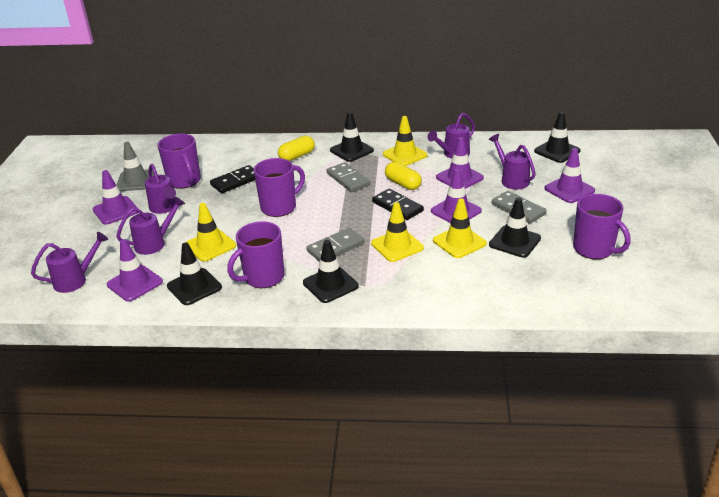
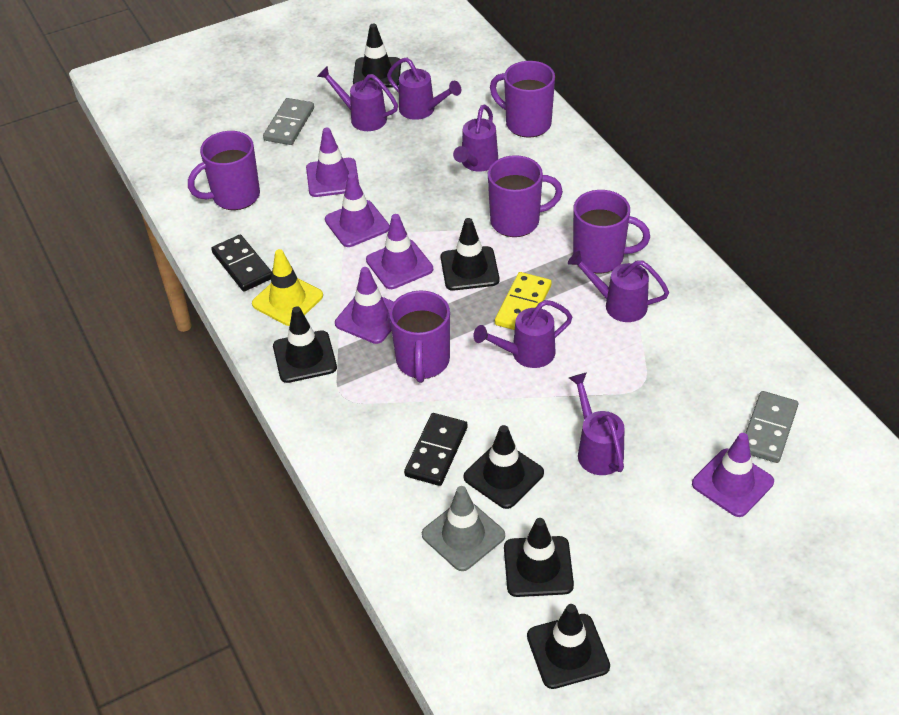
black traffic cone: 5 -> 6
grey domino: 3 -> 2
purple mug: 4 -> 5
purple watering can: 5 -> 6
yellow capsule: 2 -> 0
yellow domino: 0 -> 1
yellow traffic cone: 4 -> 1

